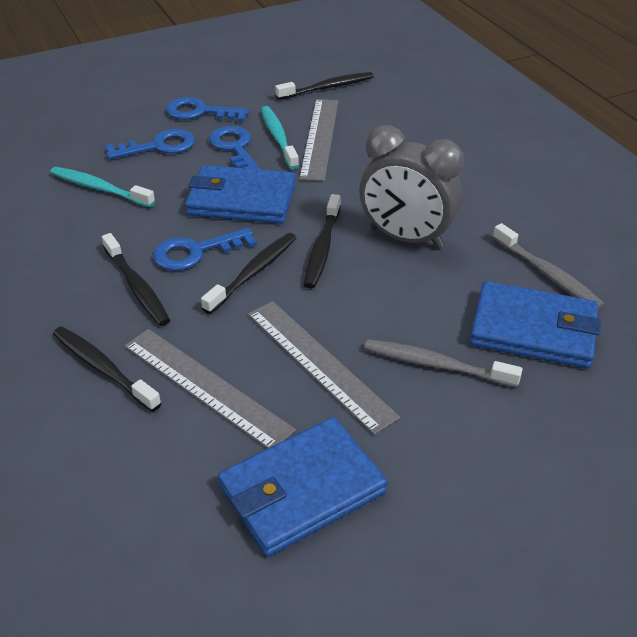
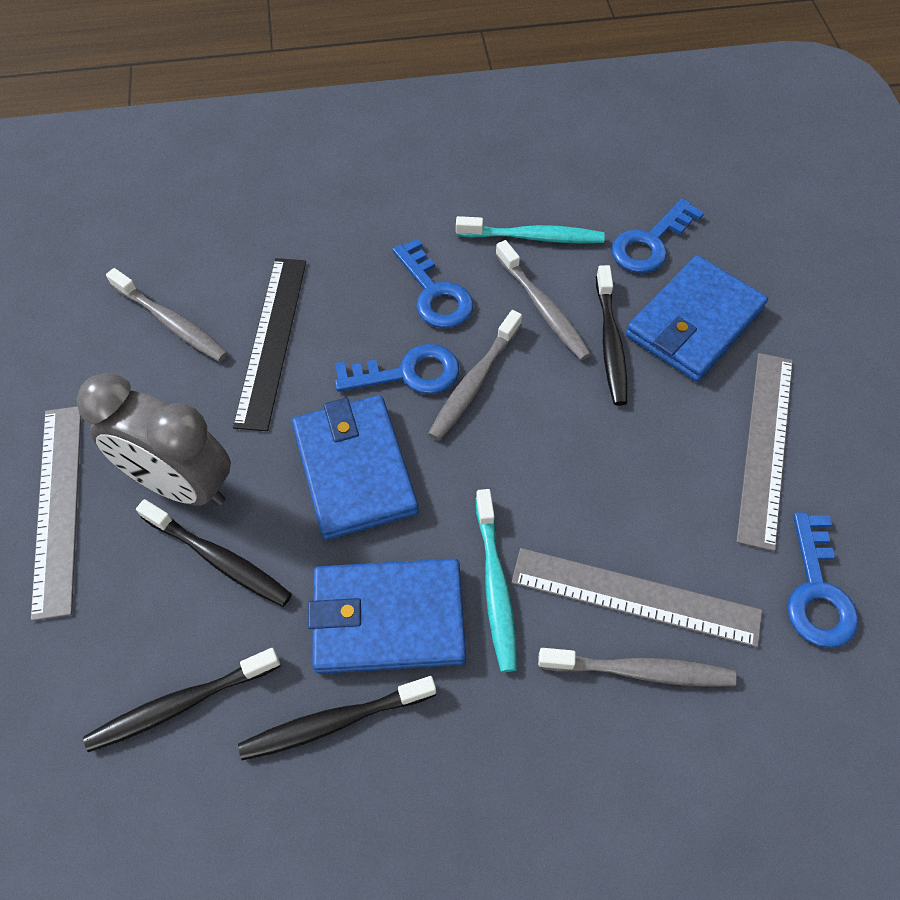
black ruler: 0 -> 1
black toothbrush: 5 -> 4
grey toothbrush: 2 -> 4

